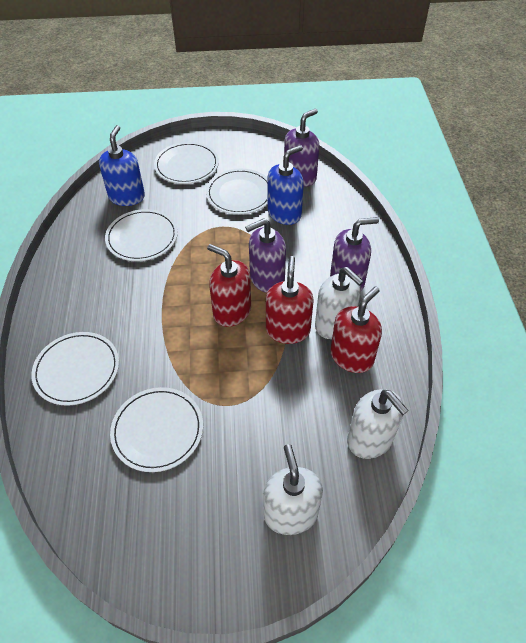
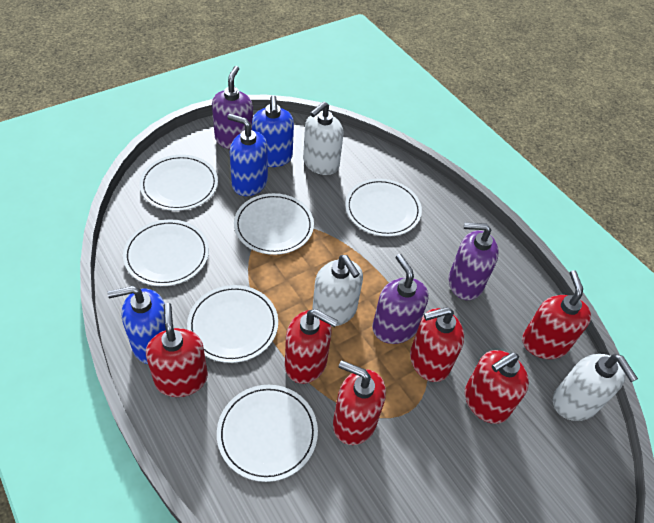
blue soap dispenser: 2 -> 3
red soap dispenser: 3 -> 6
white plate: 5 -> 6

